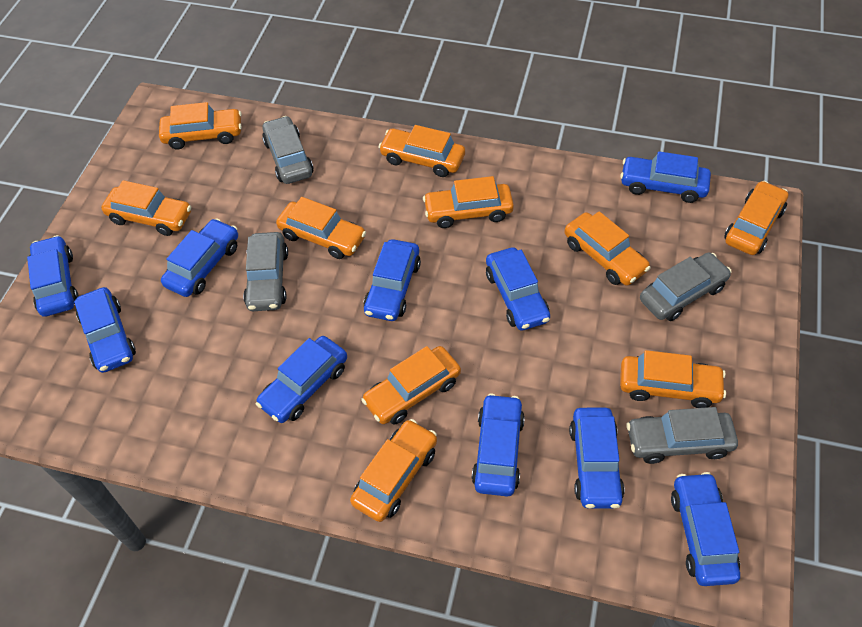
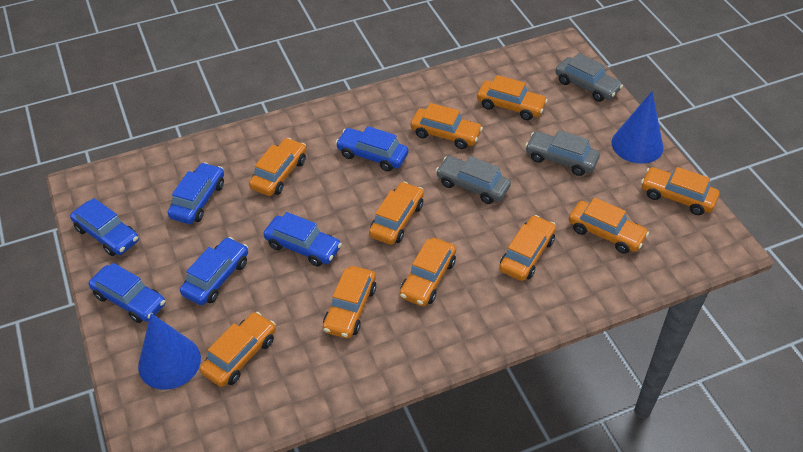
blue car: 10 -> 6
blue cone: 0 -> 2
grey car: 4 -> 3

